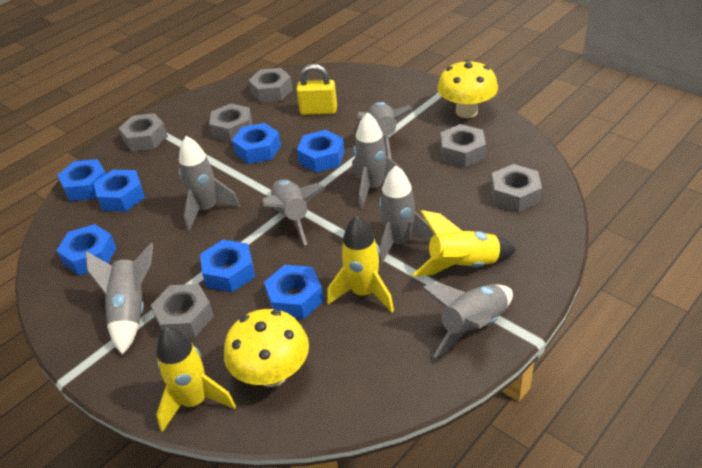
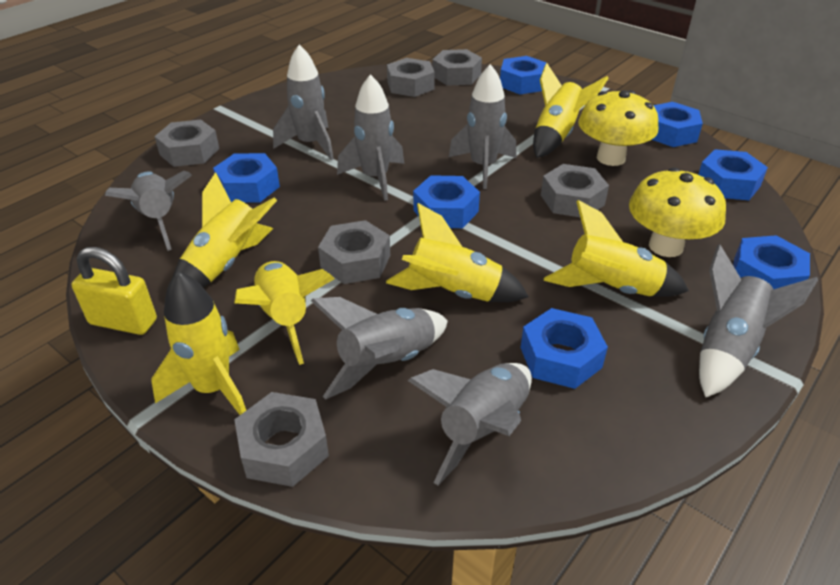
yellow rocket: 3 -> 6

